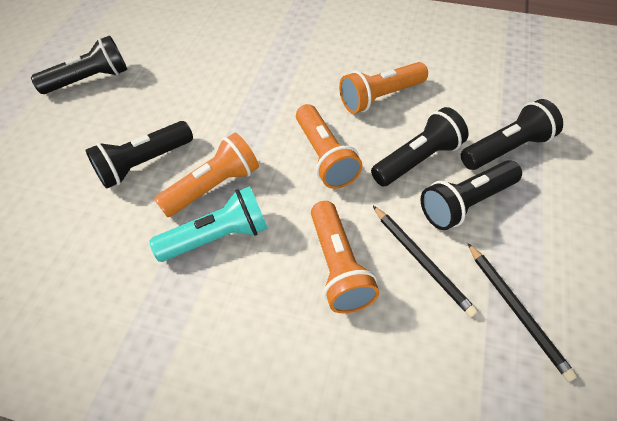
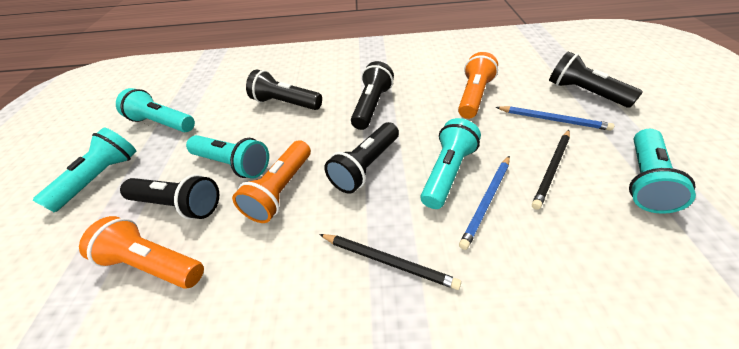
blue pencil: 0 -> 2
orange flashlight: 4 -> 3
turquoise flashlight: 1 -> 5

